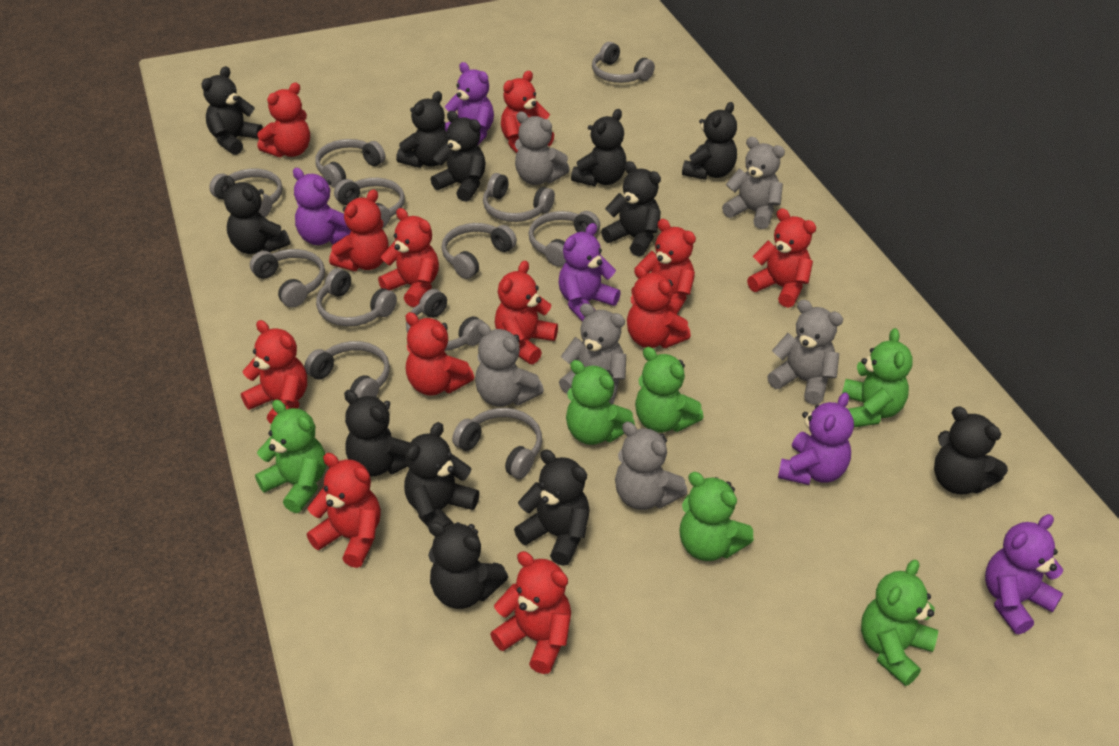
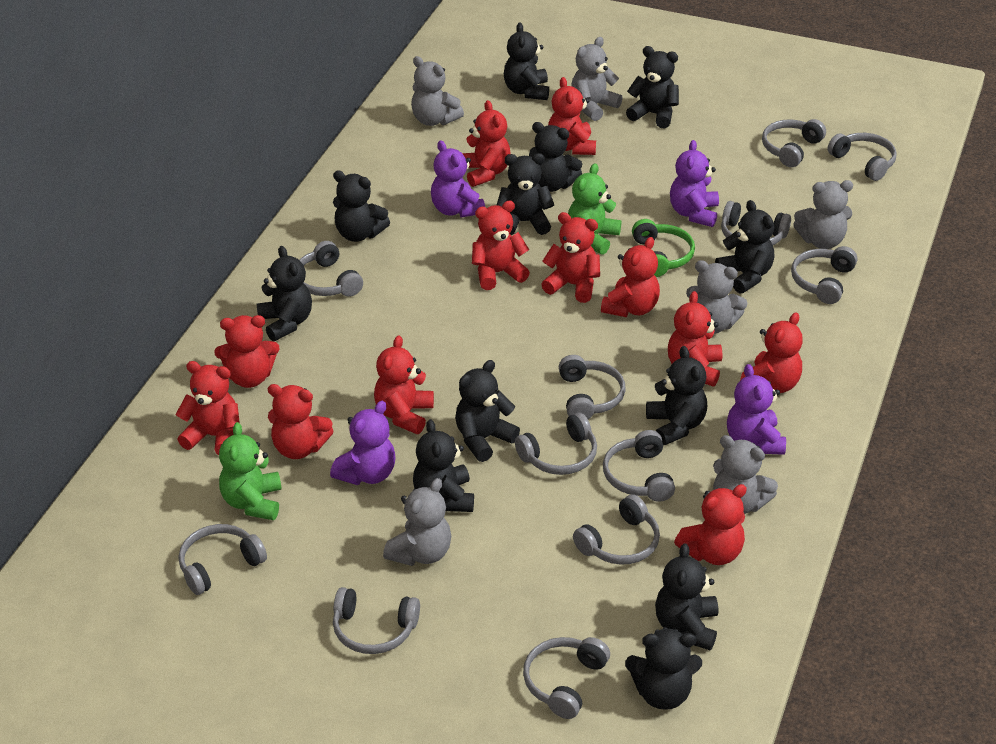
green headphones: 0 -> 1
green teddy bear: 6 -> 2
purple teddy bear: 5 -> 4

